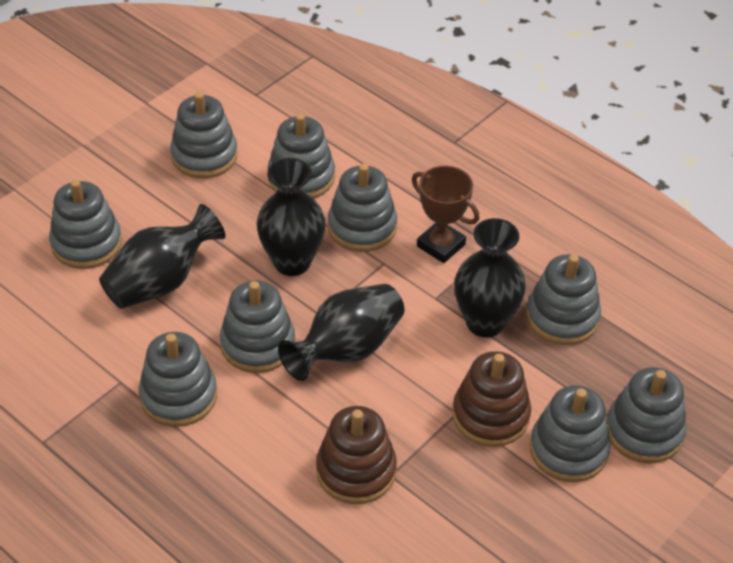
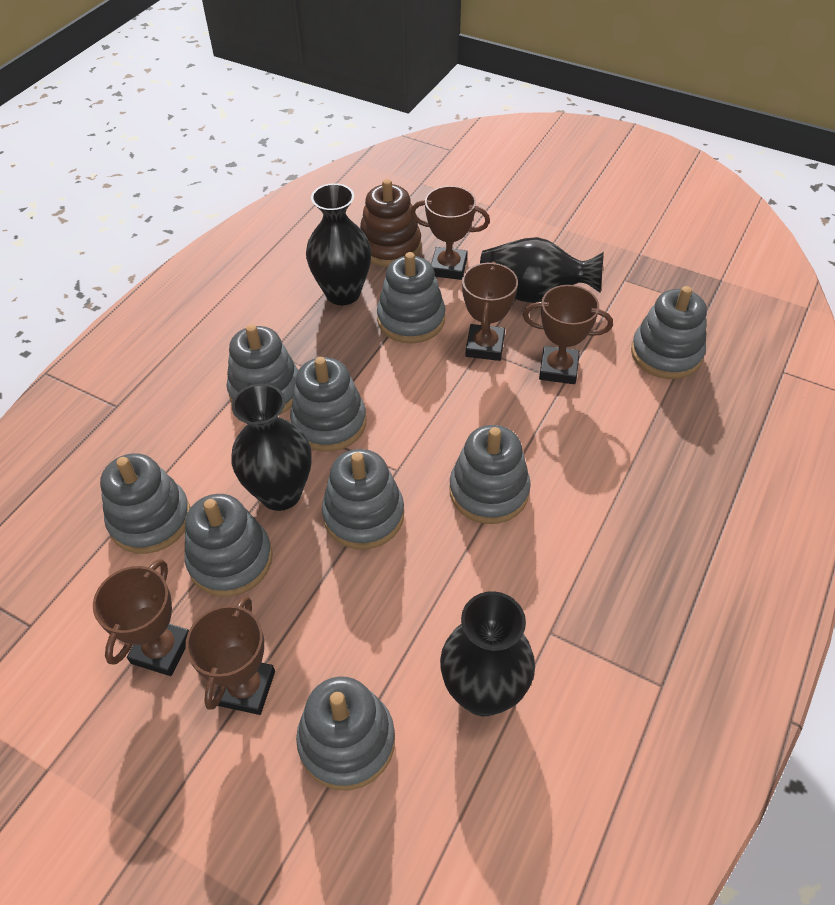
brown stacking toy: 2 -> 1
brown trophy: 1 -> 5

